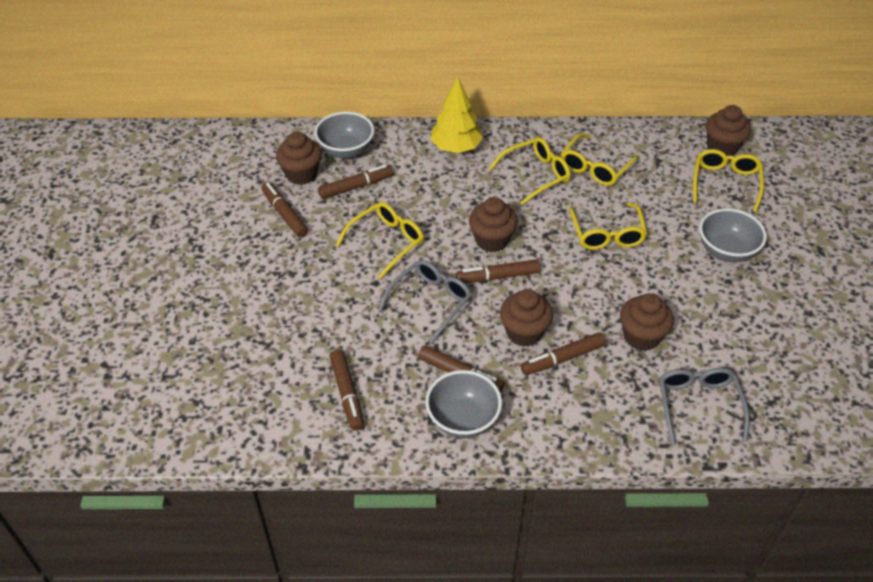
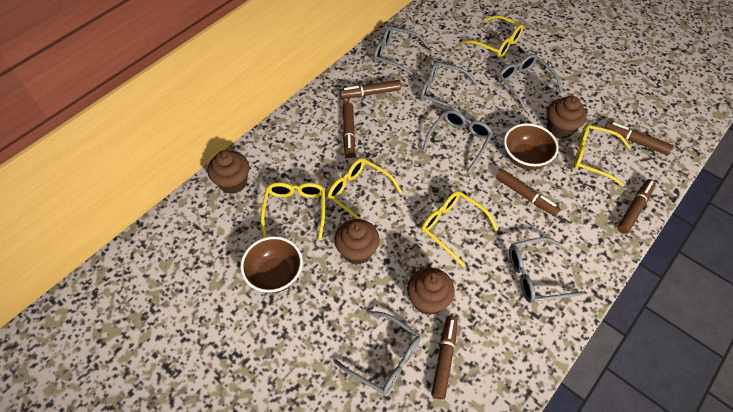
brown bowl: 0 -> 2
brown cupcake: 5 -> 4
grey bowl: 3 -> 0
grey glasses: 2 -> 6
yellow tree: 1 -> 0

